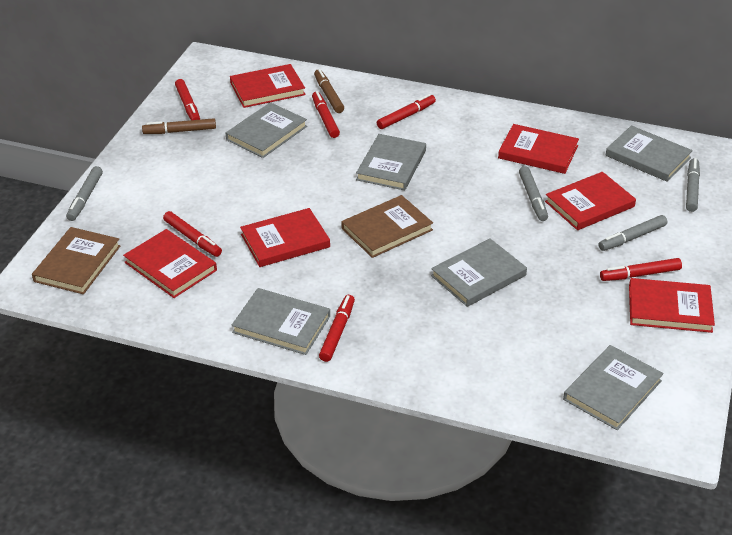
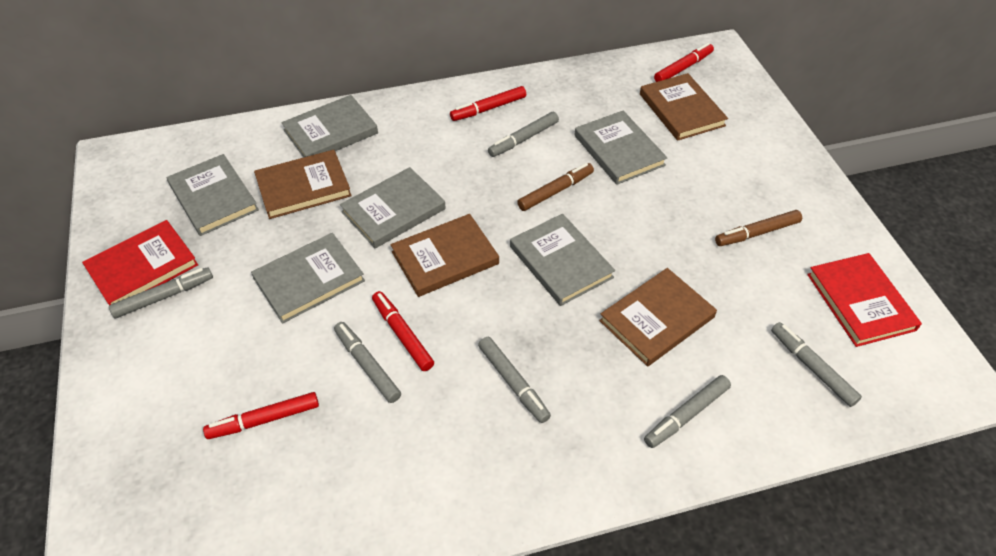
brown book: 2 -> 4
grey marker: 4 -> 6
red book: 6 -> 2
red marker: 6 -> 4

